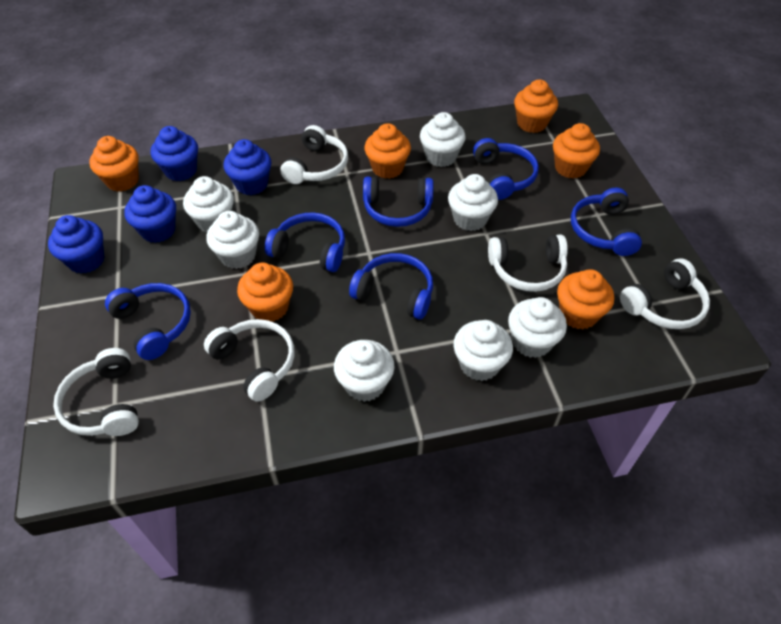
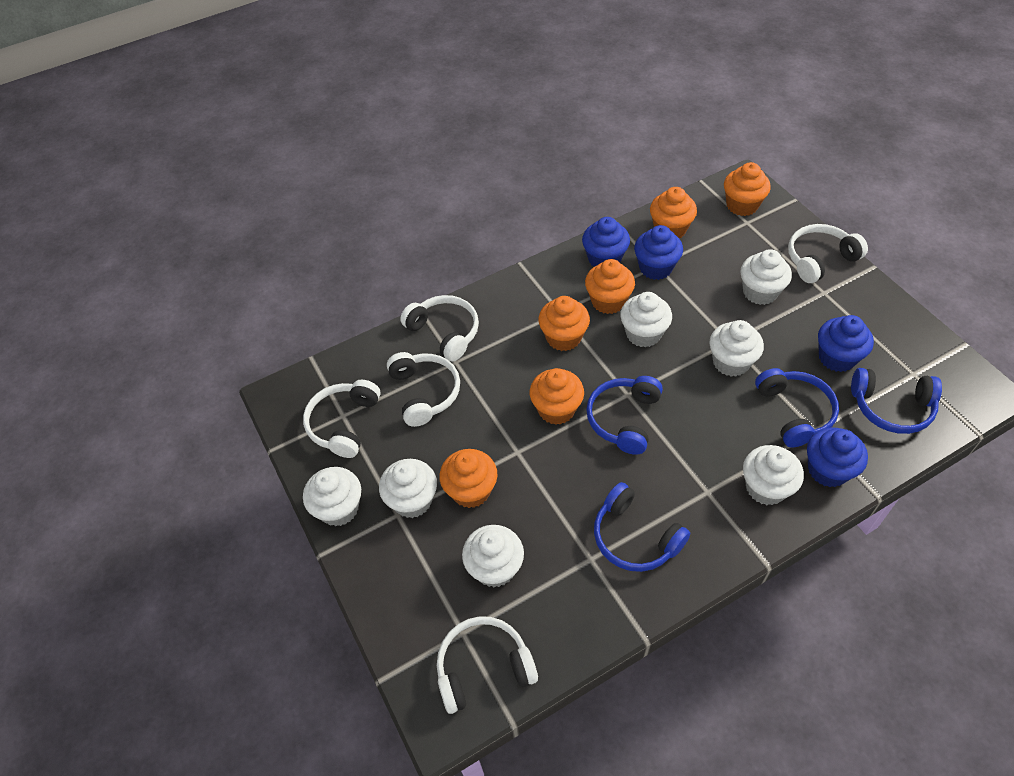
blue headphones: 6 -> 4

